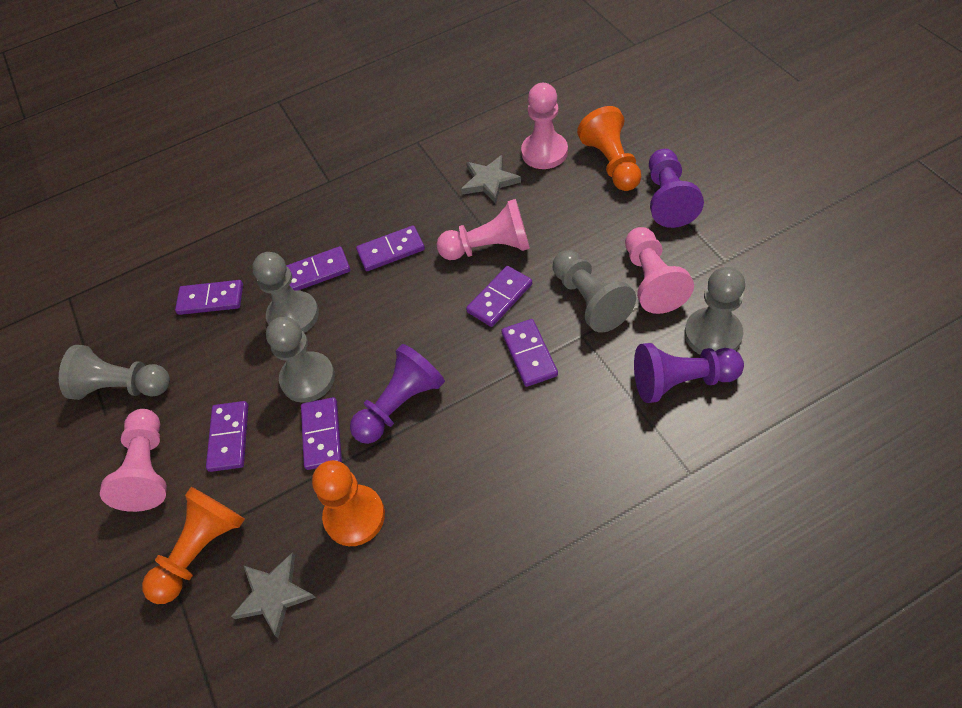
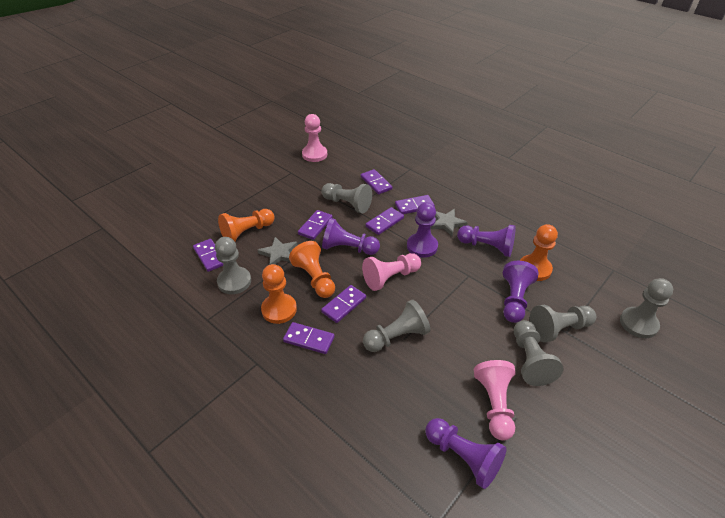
grey pawn: 5 -> 6
orange pawn: 3 -> 4
pink pawn: 4 -> 3
purple pawn: 3 -> 5

